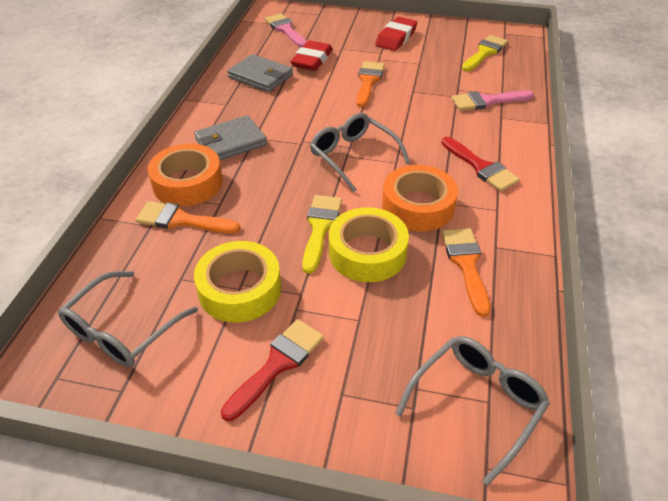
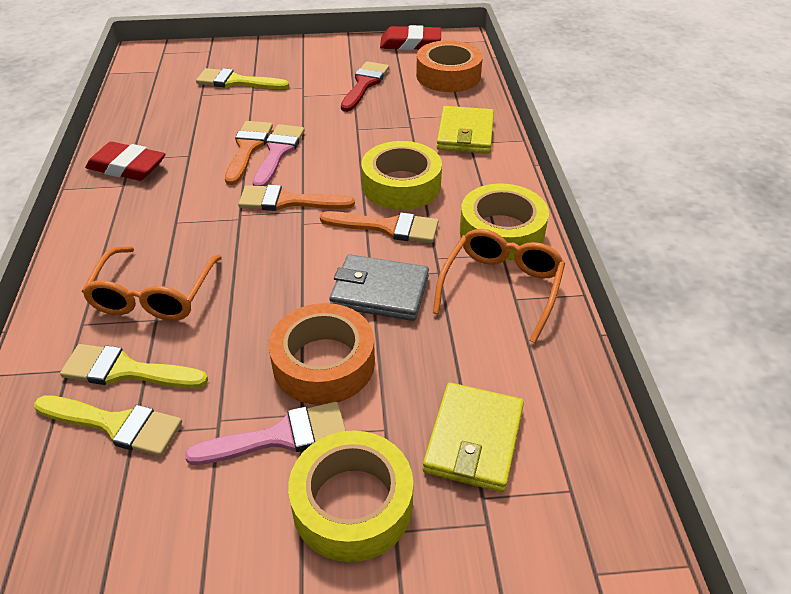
grey glasses: 3 -> 0
grey wallet: 2 -> 1
orange glasses: 0 -> 2
red brush: 2 -> 1
yellow brush: 2 -> 3
yellow tape: 2 -> 3
yellow wallet: 0 -> 2

